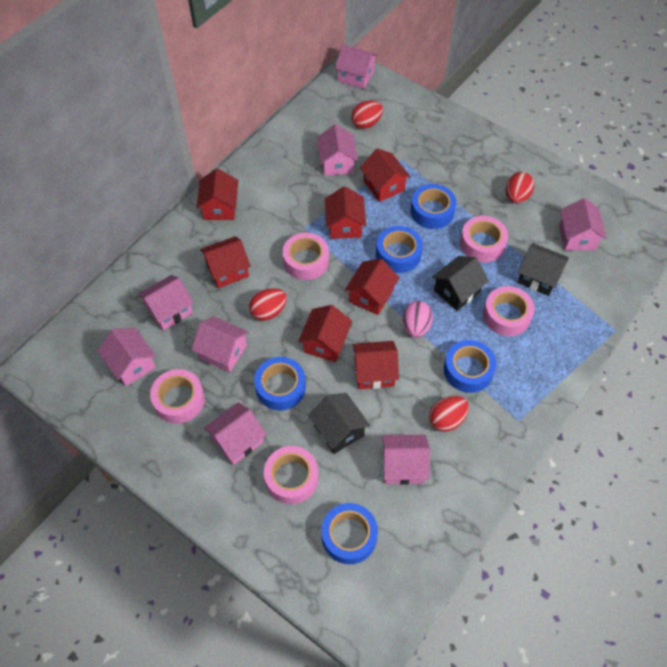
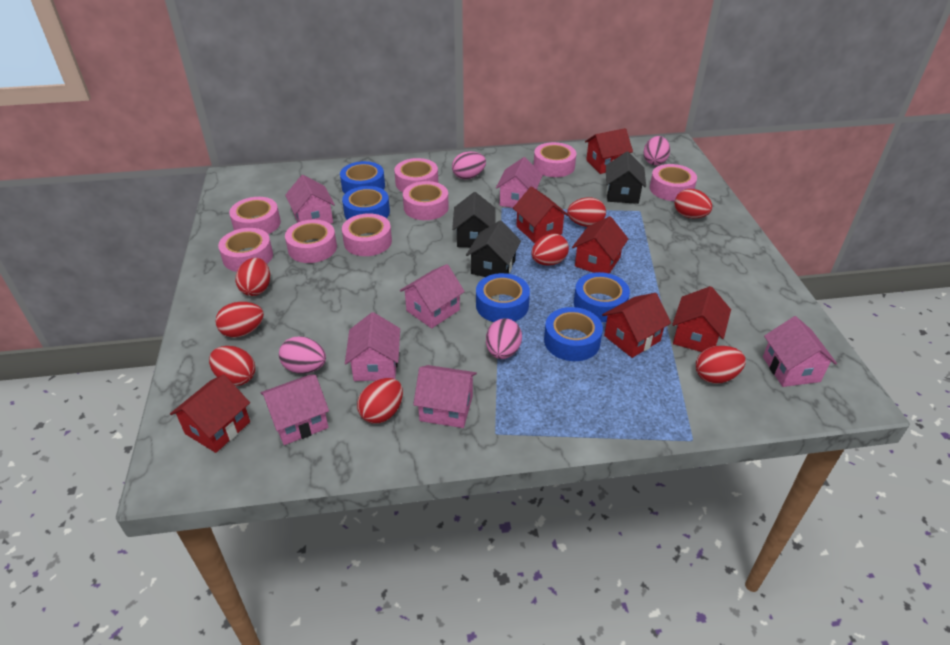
pink egg: 1 -> 4
pink house: 8 -> 7
pink tape: 5 -> 8
red egg: 4 -> 8
red house: 7 -> 6

